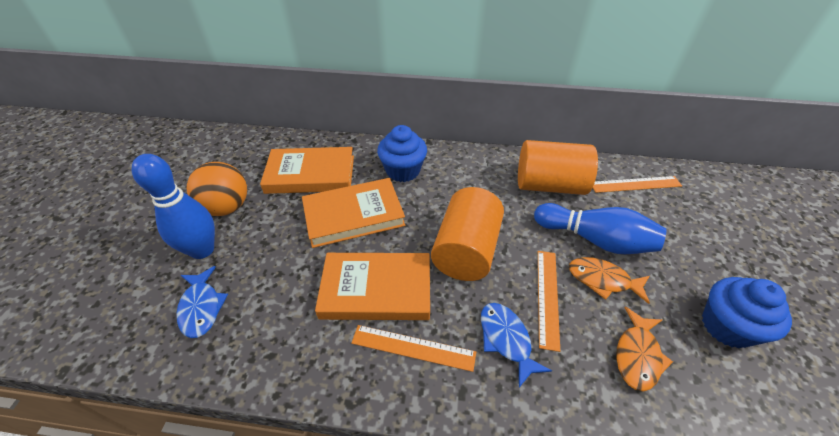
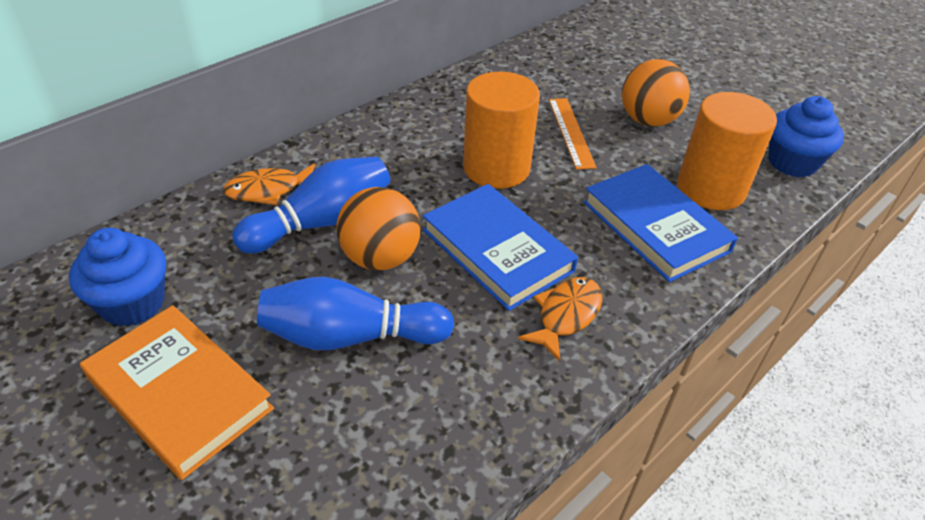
blue book: 0 -> 2
blue fish: 2 -> 0
orange ball: 1 -> 2
orange book: 3 -> 1
orange ruler: 3 -> 1

